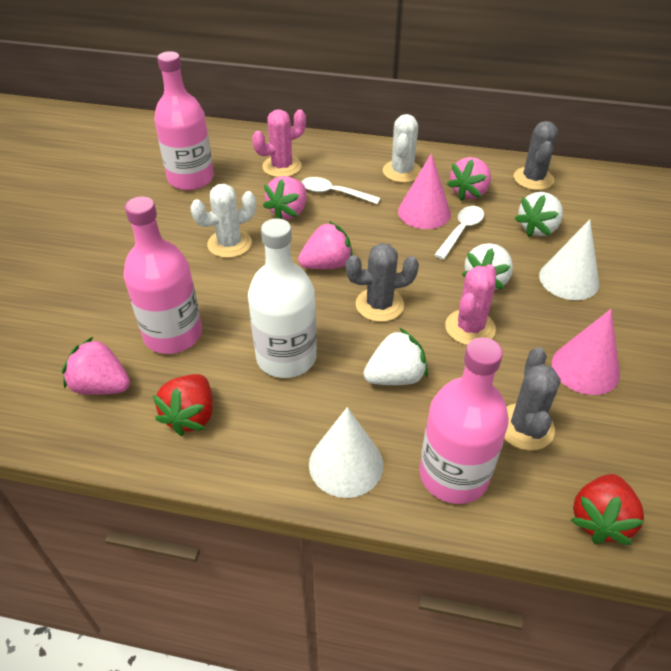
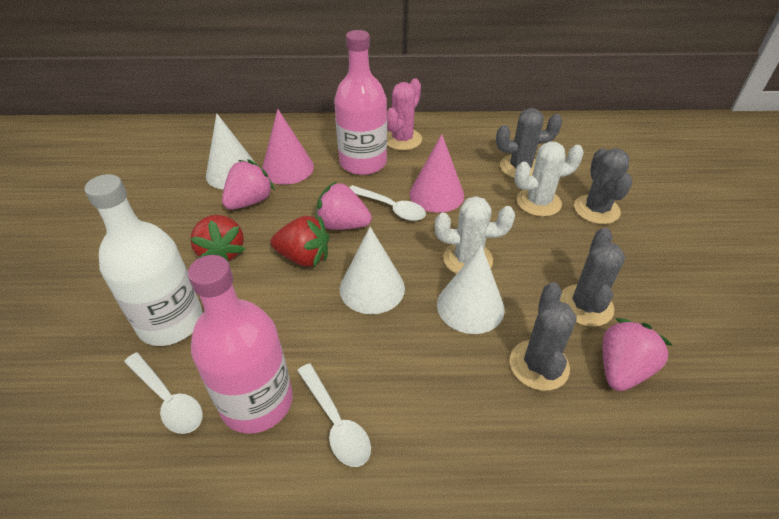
grey cactus: 3 -> 4
pink bottle: 3 -> 2
pink cactus: 2 -> 1
pink strawberry: 4 -> 3
white cone: 2 -> 3
white spoon: 2 -> 3
white strawberry: 3 -> 0

